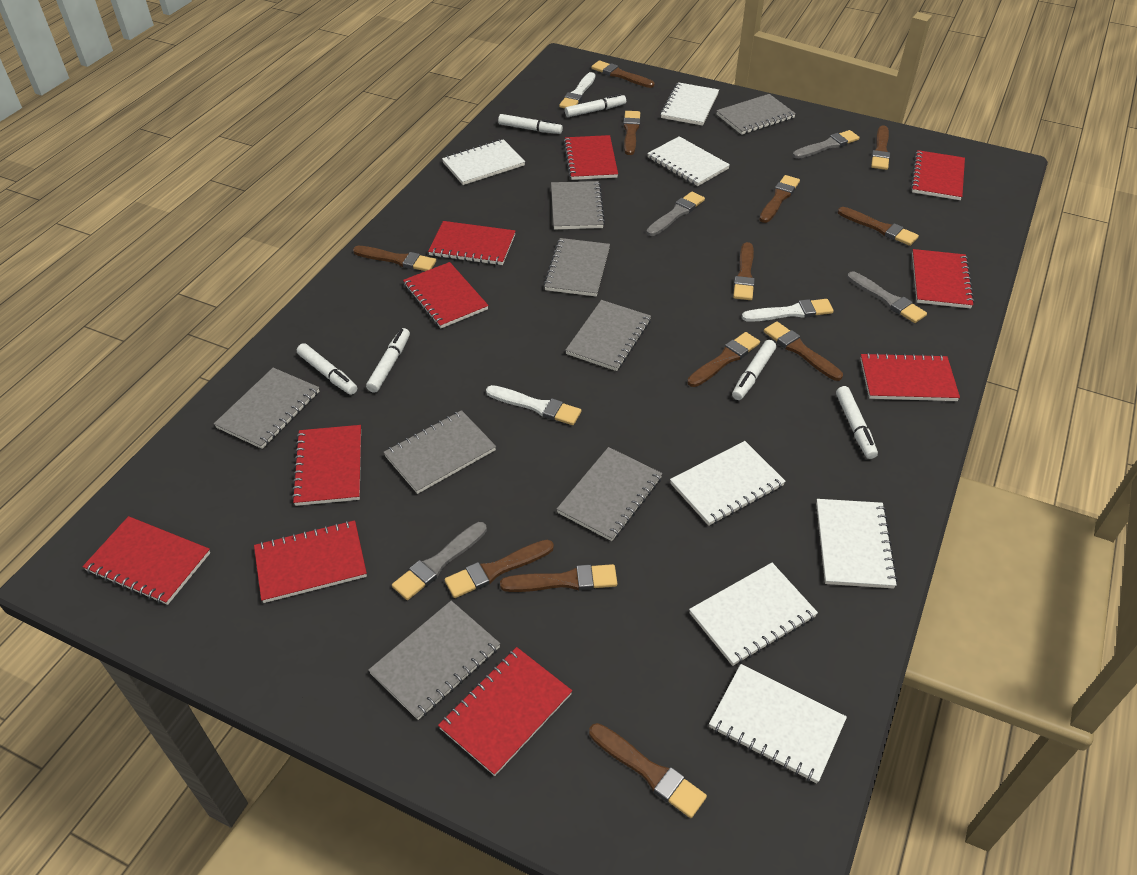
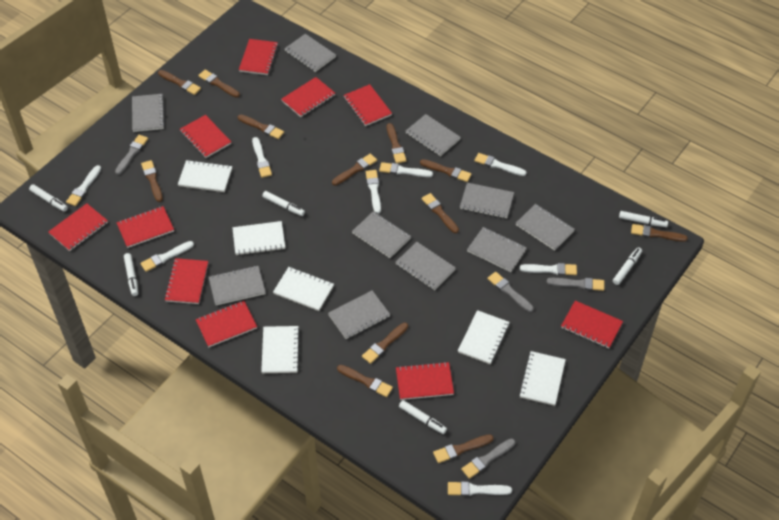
grey notebook: 8 -> 10
white brush: 3 -> 8
white notebook: 7 -> 6

